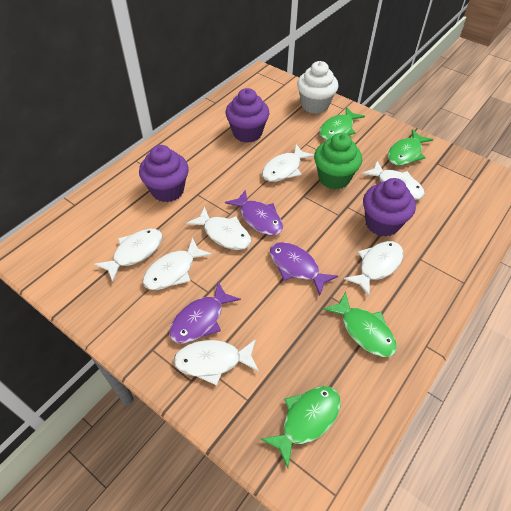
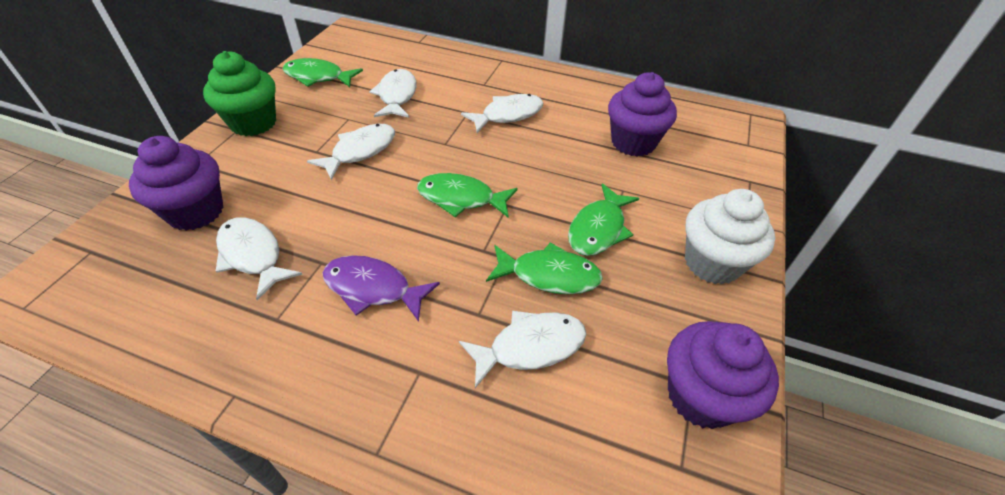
purple fish: 3 -> 1
white fish: 7 -> 5

